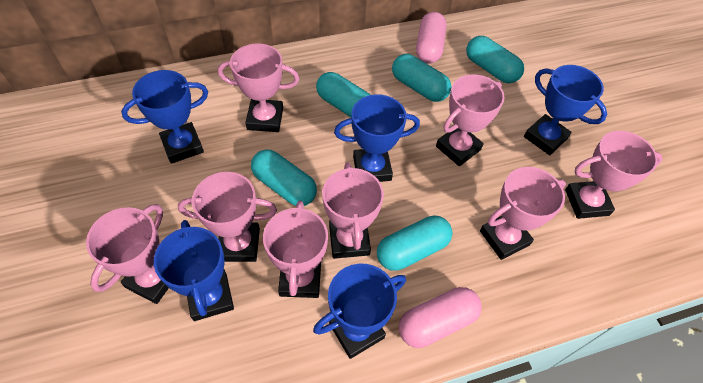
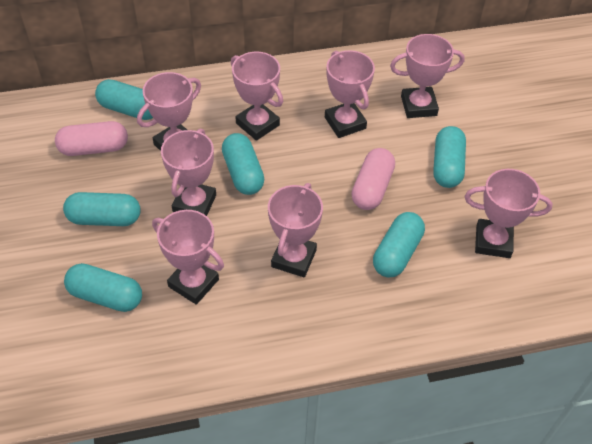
blue trophy: 5 -> 0
turquoise capsule: 5 -> 6

